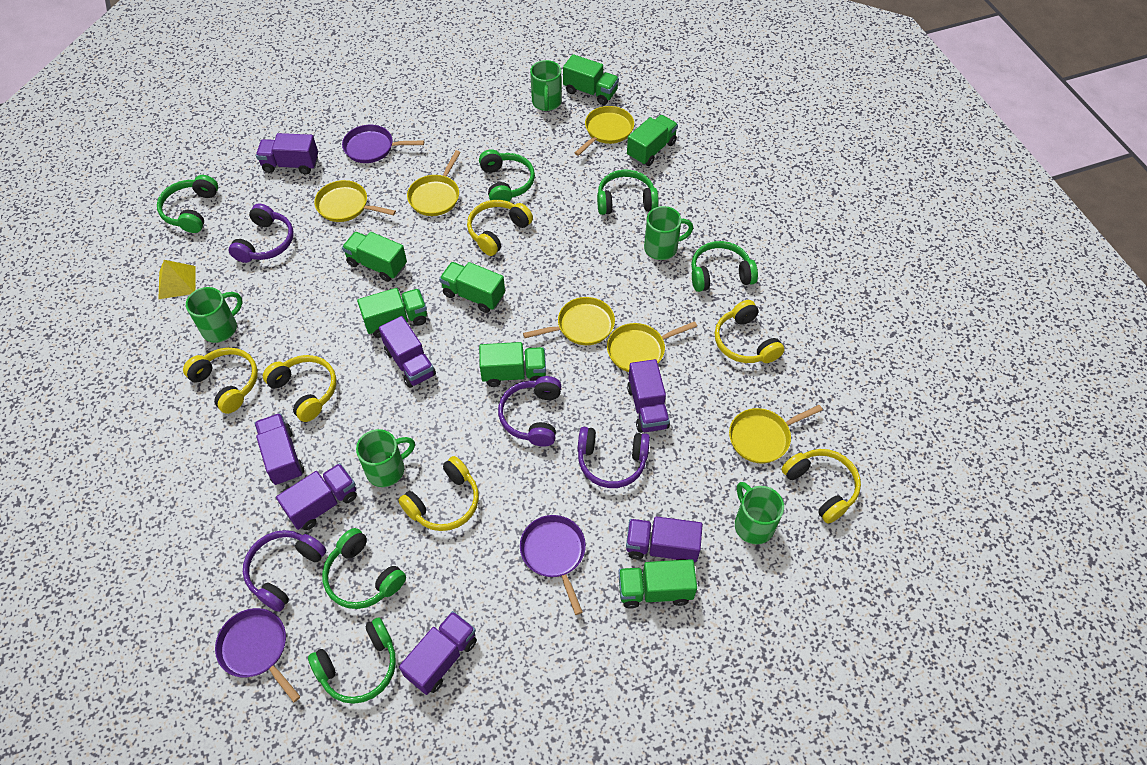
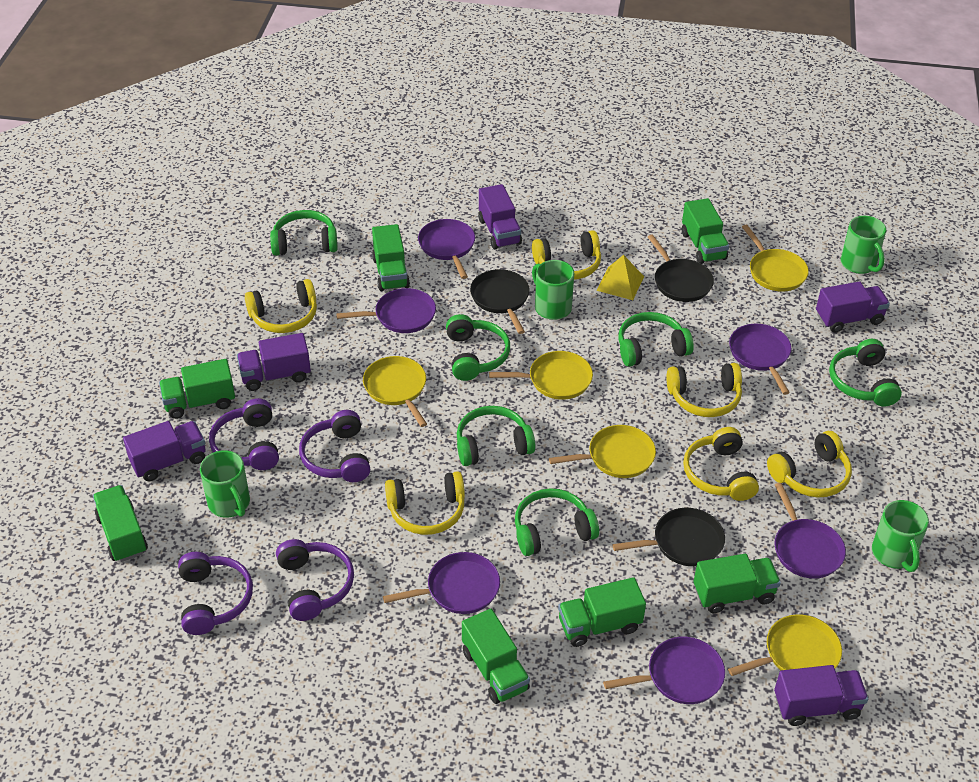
black pan: 0 -> 3
green mug: 5 -> 4
purple pan: 3 -> 6
purple truck: 7 -> 5
yellow pan: 6 -> 5

